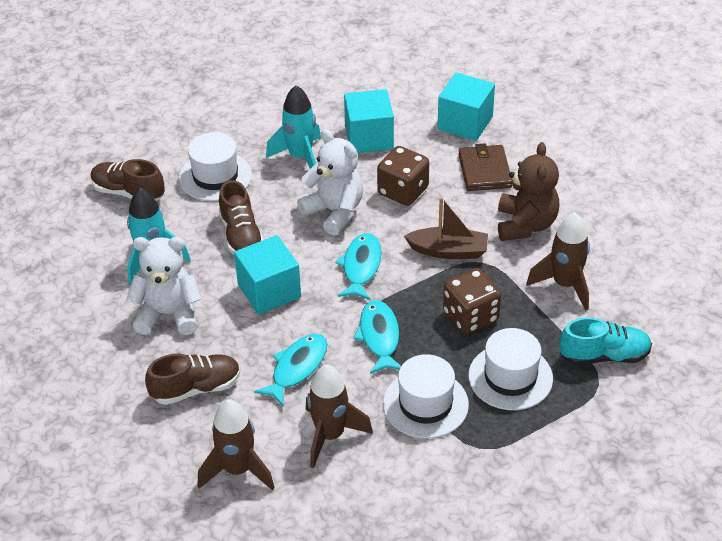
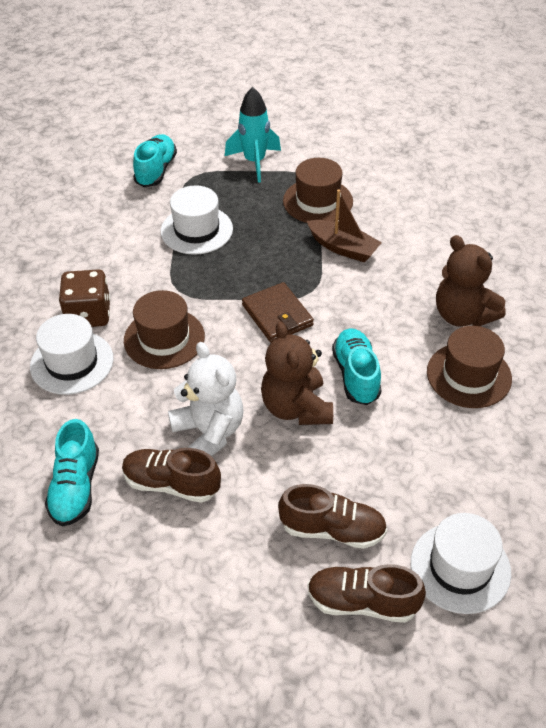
brown dice: 2 -> 1
brown hat: 0 -> 3
brown rocket: 3 -> 0
brown teddy bear: 1 -> 2
turquoise cube: 3 -> 0
turquoise fish: 3 -> 0
turquoise rocket: 2 -> 1
turquoise shoe: 1 -> 3
white teddy bear: 2 -> 1

